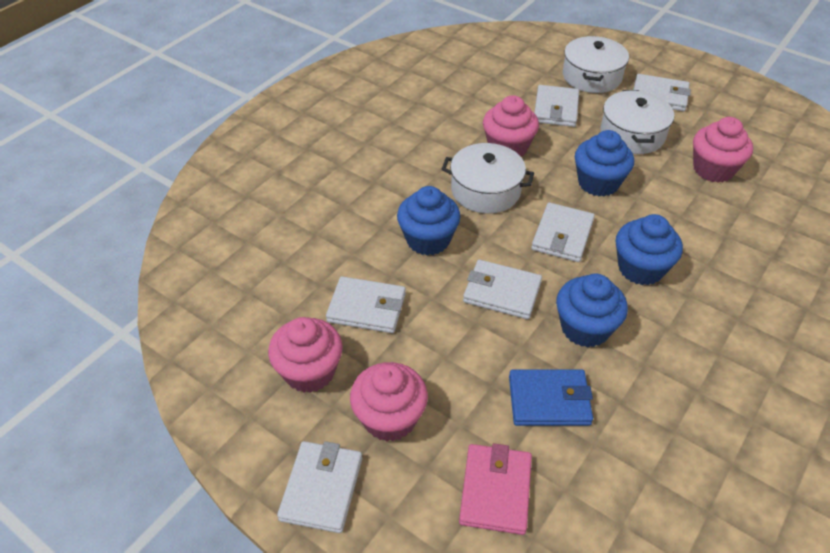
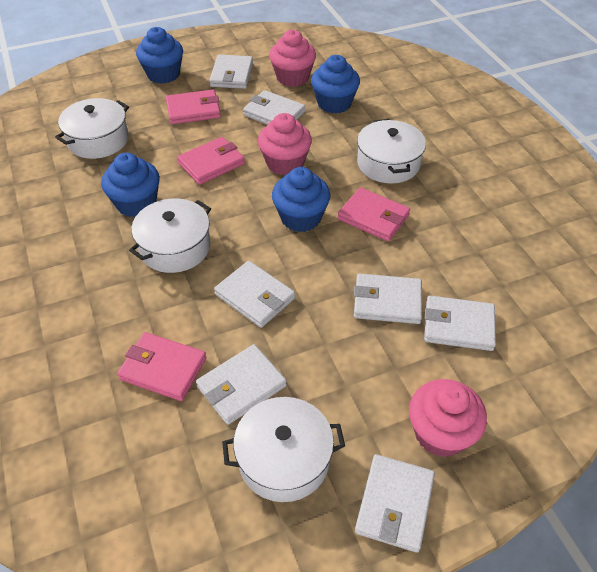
blue wallet: 1 -> 0
pink cupcake: 4 -> 3
pink wallet: 1 -> 4
white pot: 3 -> 4
white wallet: 6 -> 7

